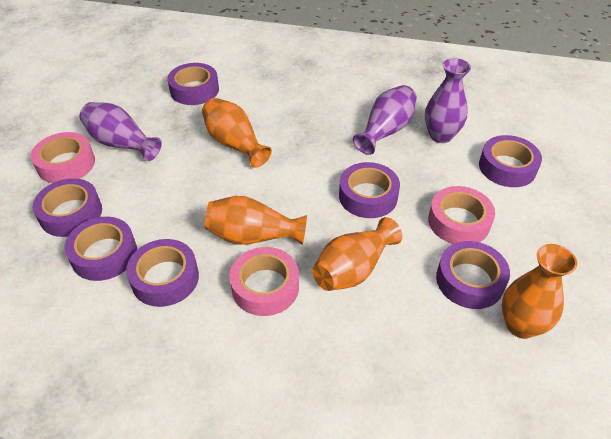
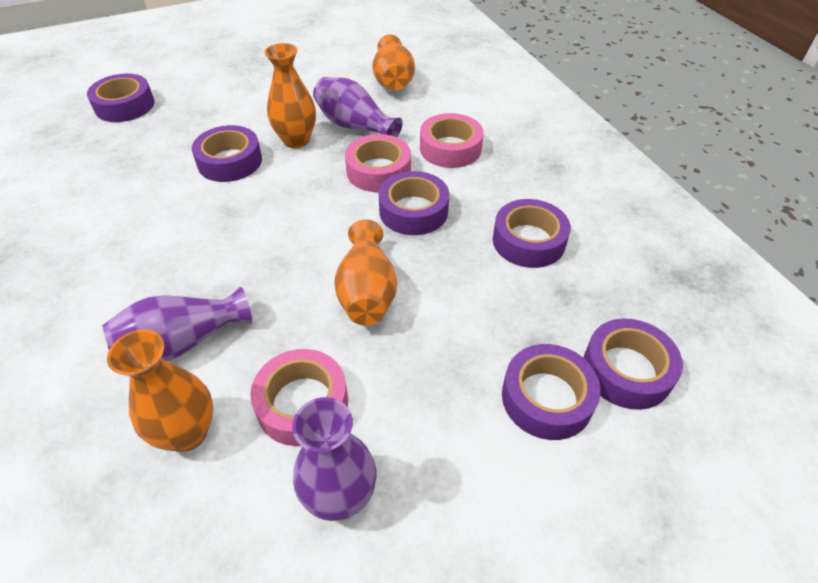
purple tape: 7 -> 6

